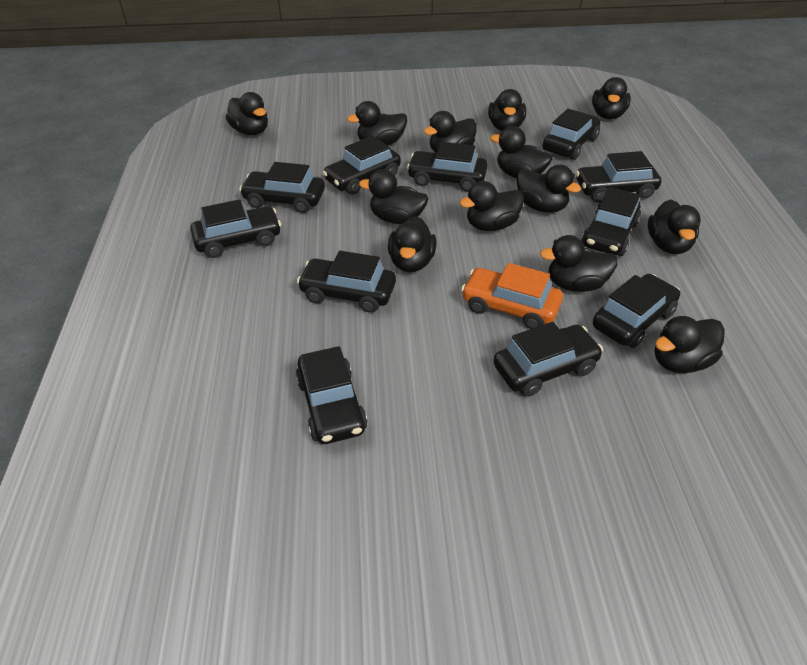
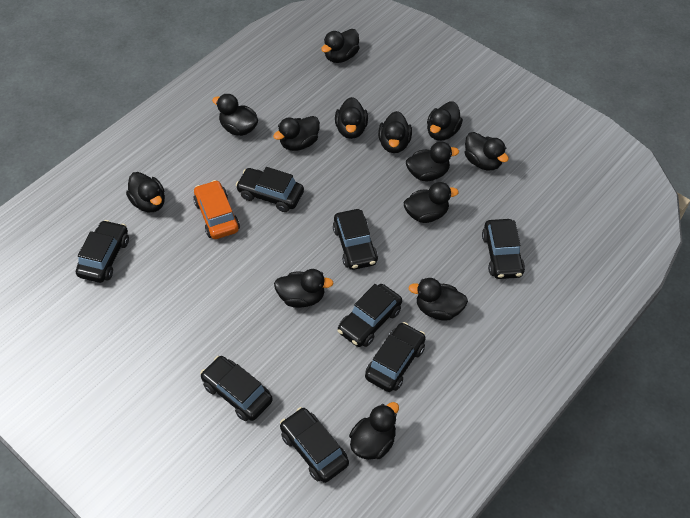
black car: 11 -> 8

